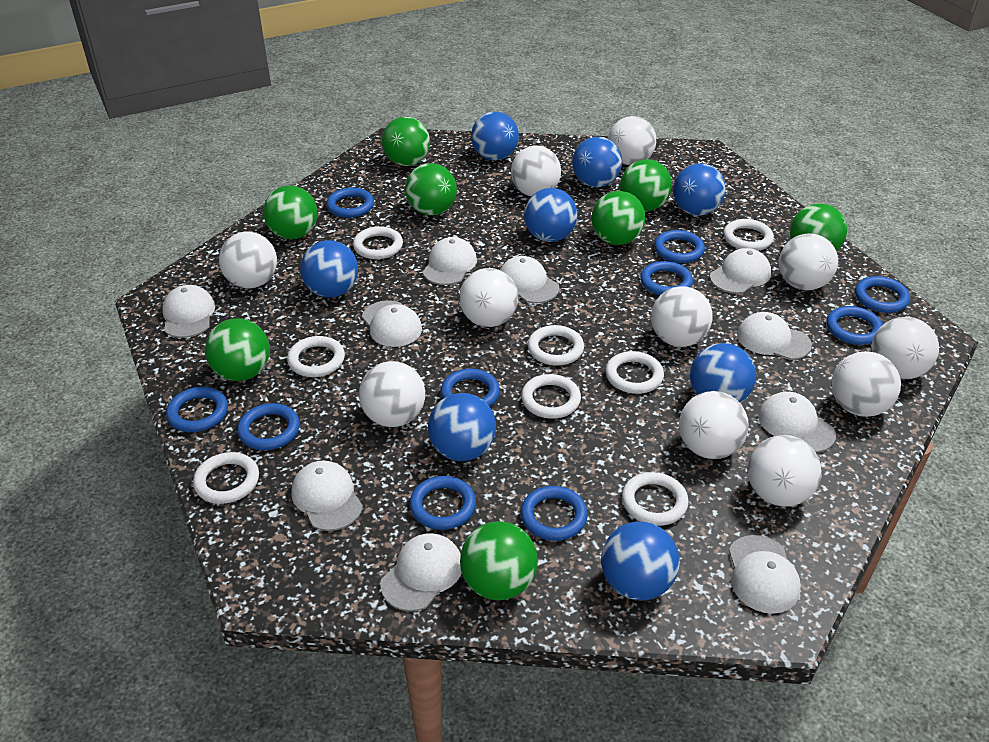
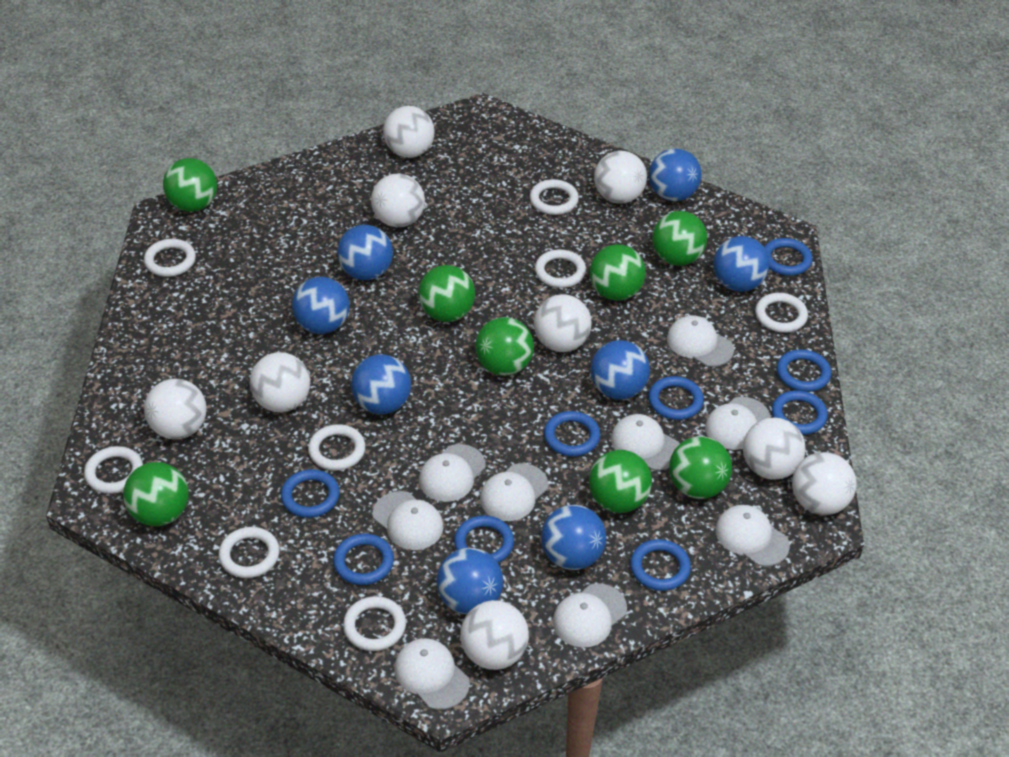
blue ring: 10 -> 9
white ball: 11 -> 9
white cap: 10 -> 9

